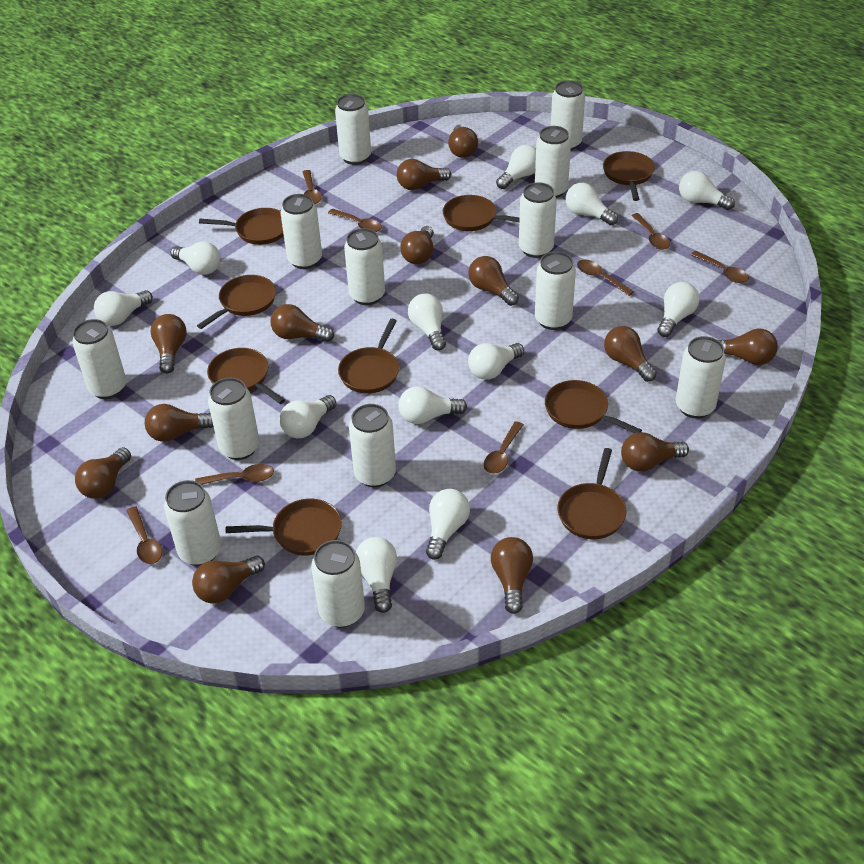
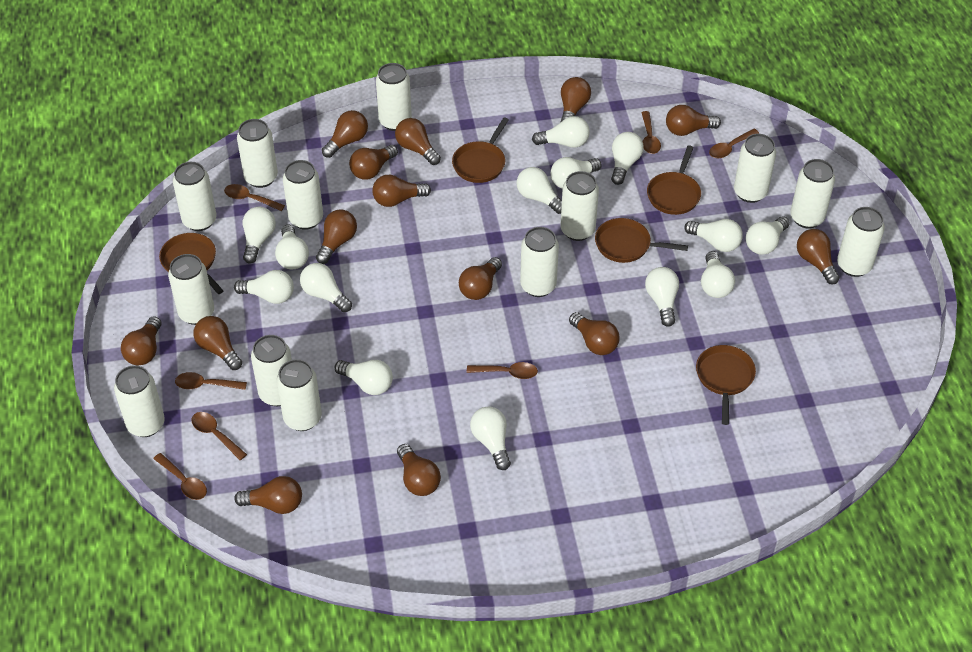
brown light bulb: 13 -> 14
brown pan: 9 -> 5
brown spoon: 8 -> 7
white light bulb: 12 -> 14

